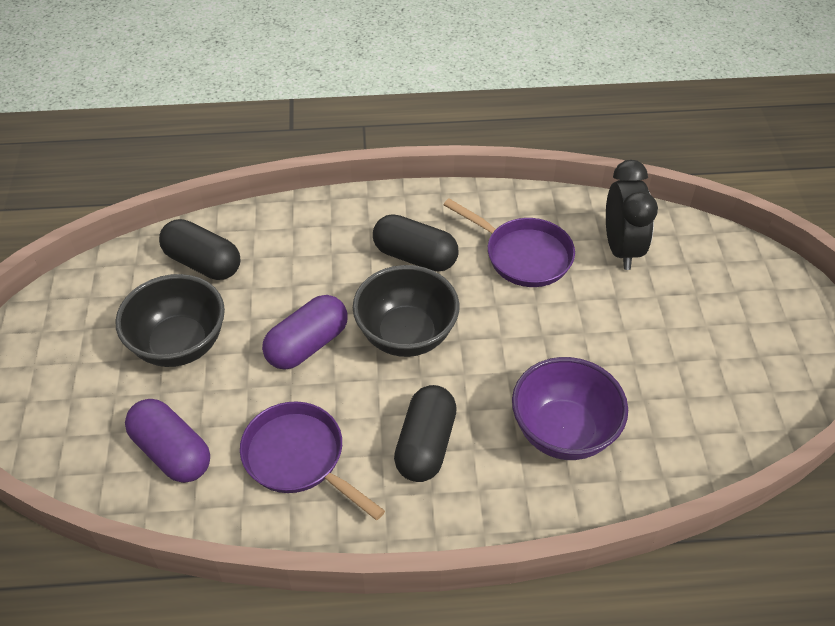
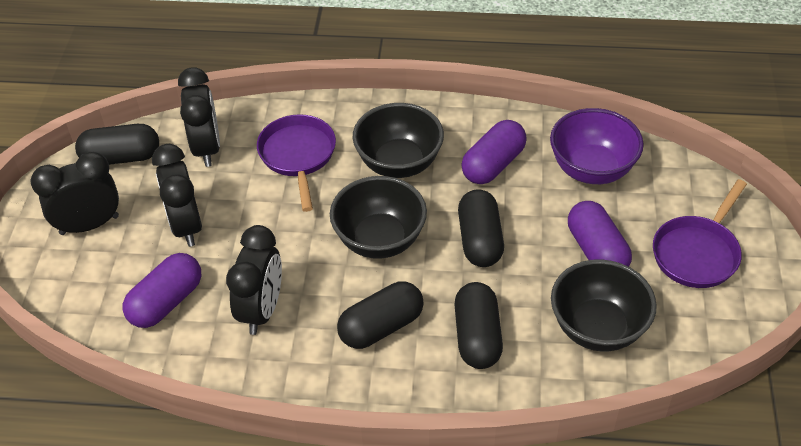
black bowl: 2 -> 3
black capsule: 3 -> 4
black clock: 1 -> 4
purple capsule: 2 -> 3

